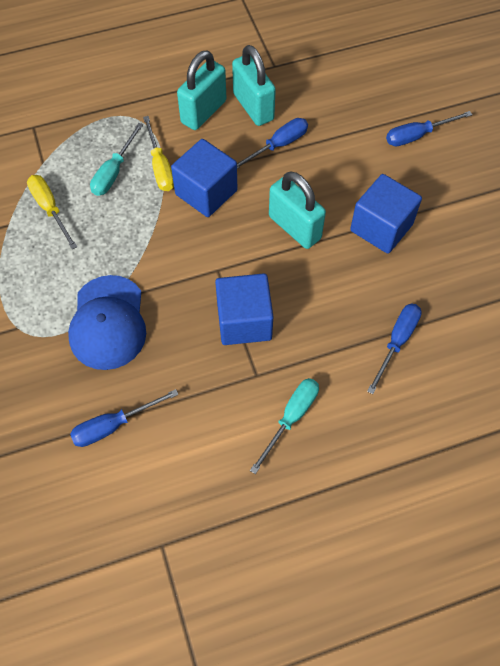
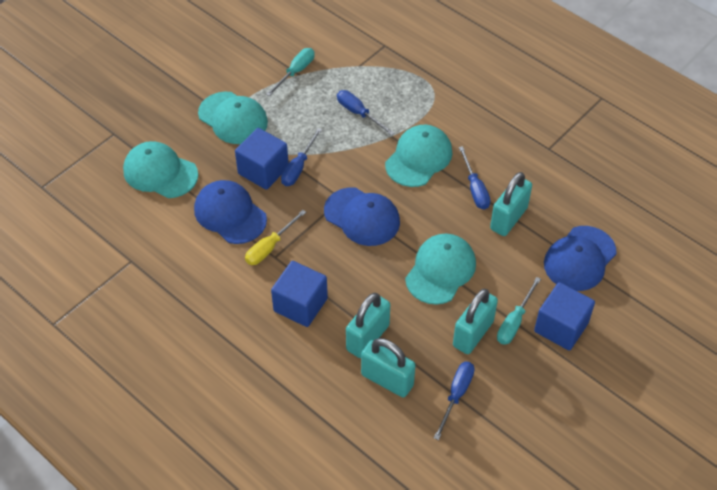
blue cap: 1 -> 3
turquoise cap: 0 -> 4
turquoise padlock: 3 -> 4
yellow screwdriver: 2 -> 1

